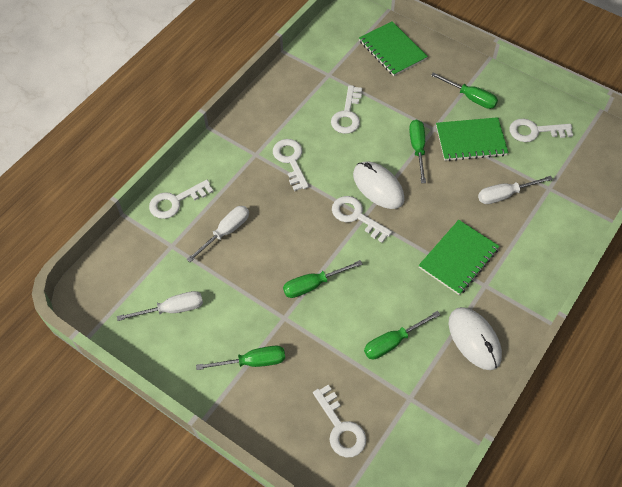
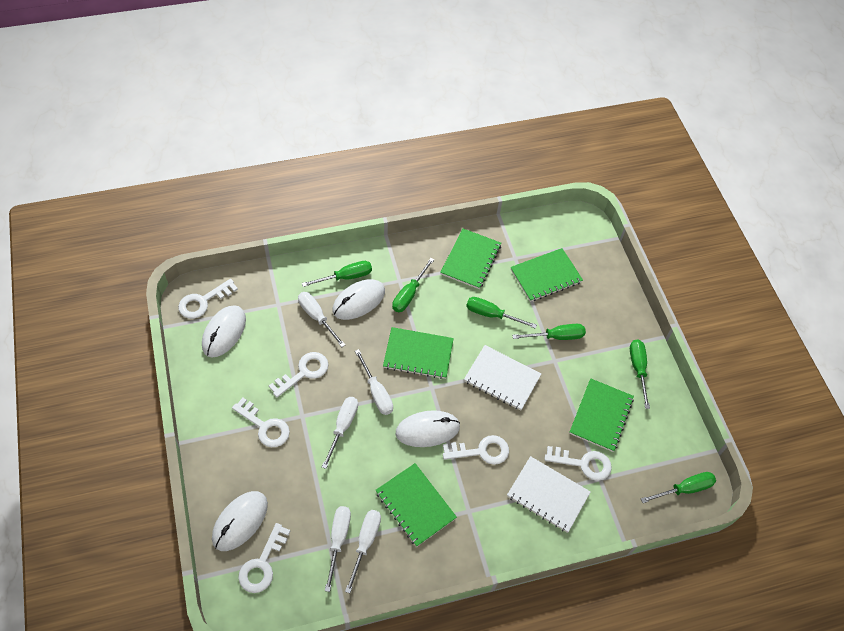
green notebook: 3 -> 5
green screwdriver: 5 -> 6
white mouse: 2 -> 4
white notebook: 0 -> 2
white screwdriver: 3 -> 5

